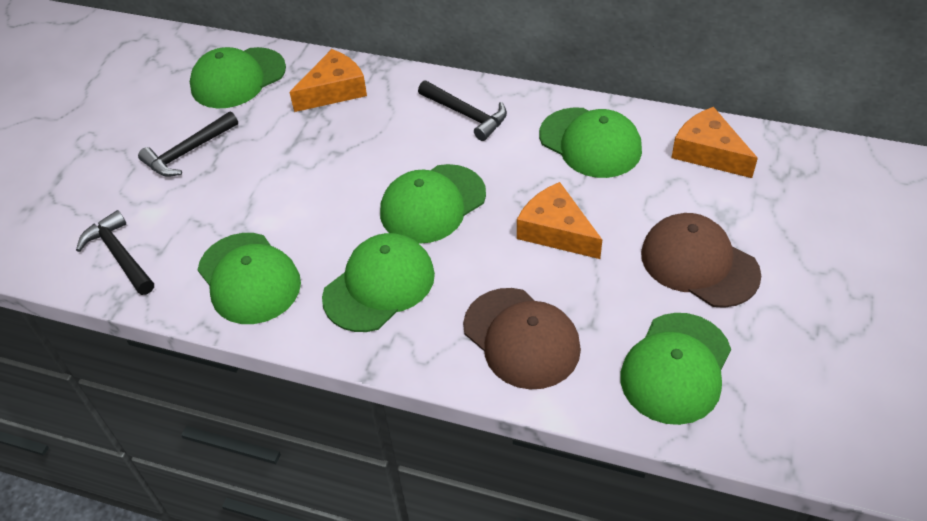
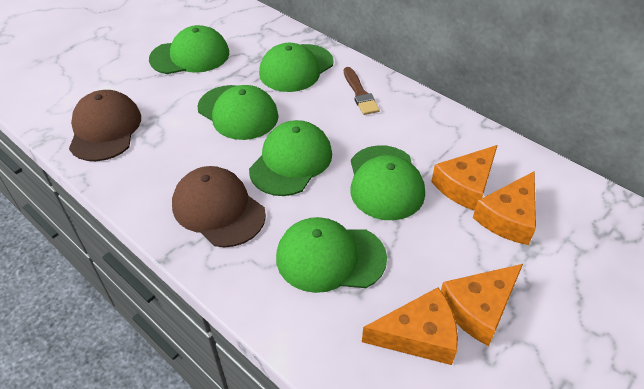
black hammer: 3 -> 0
brown brush: 0 -> 1
orange cheese: 3 -> 4

